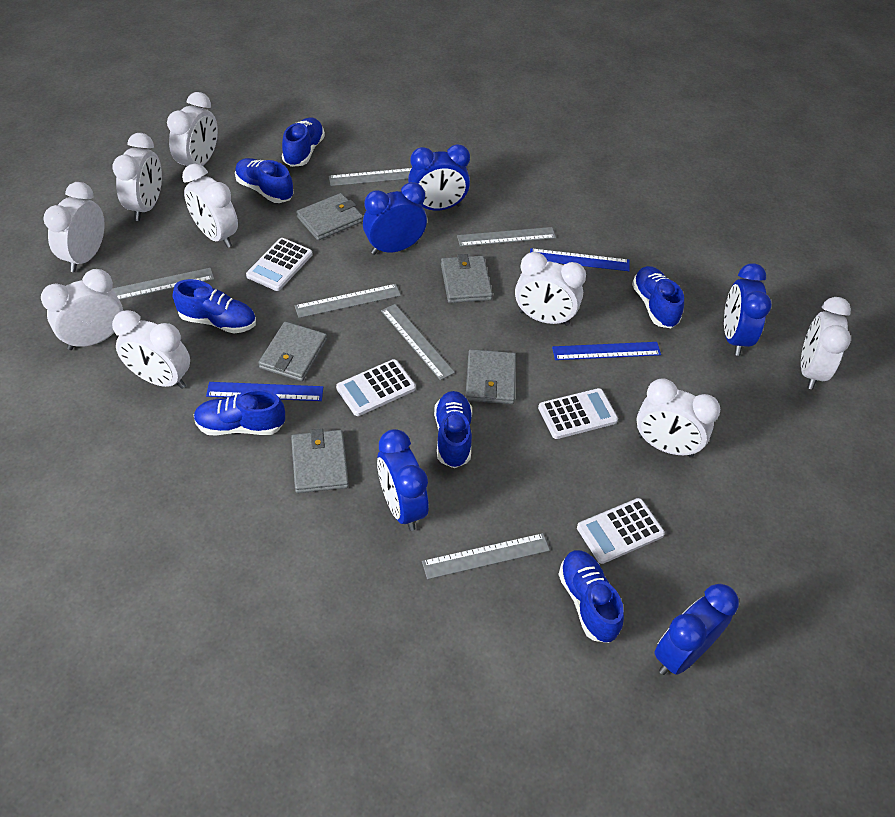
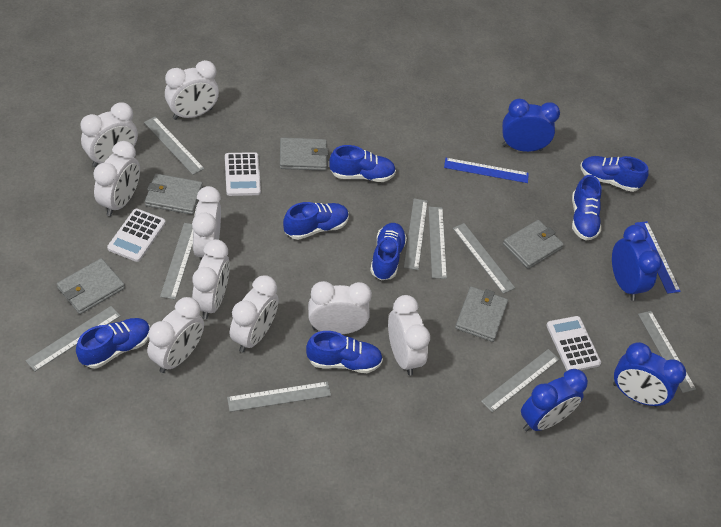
blue clock: 5 -> 4
blue ruler: 3 -> 2
grey ruler: 6 -> 9
white calculator: 4 -> 3

